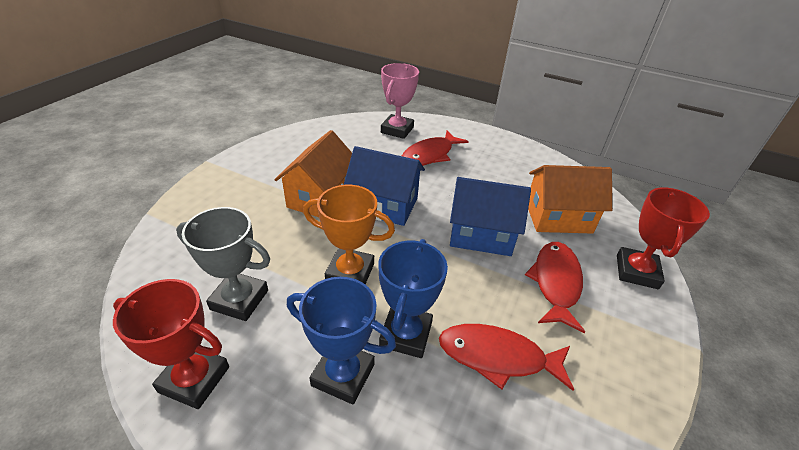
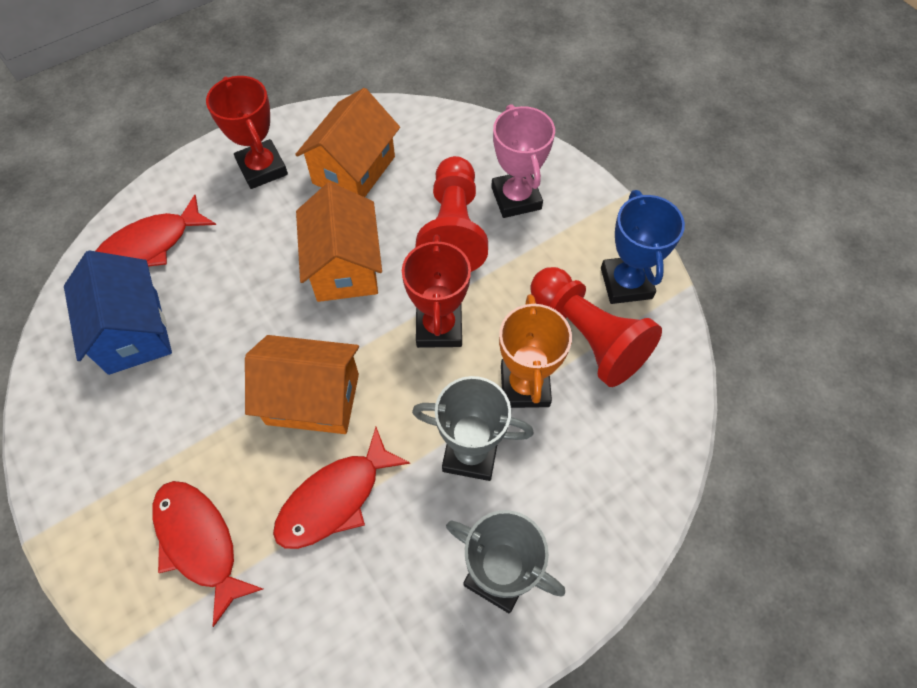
blue house: 2 -> 1
blue trophy: 2 -> 1
grey trophy: 1 -> 2
orange house: 2 -> 3
red pawn: 0 -> 2

